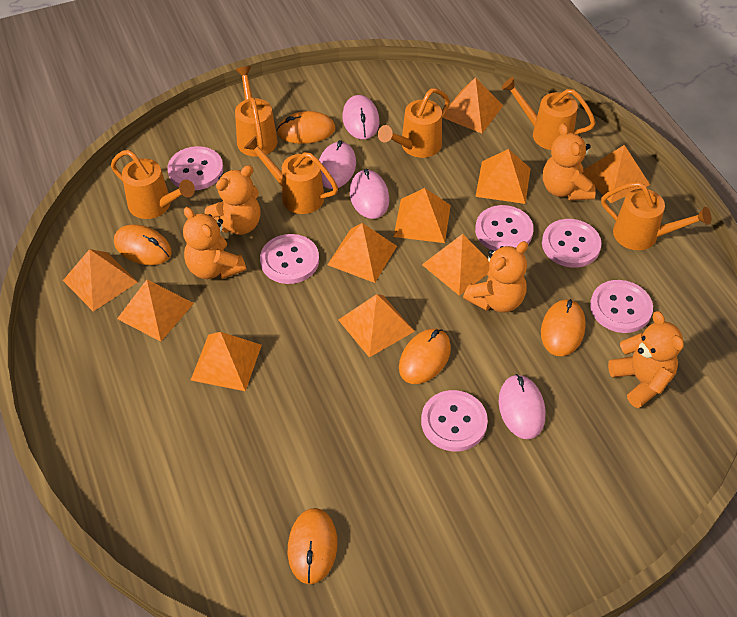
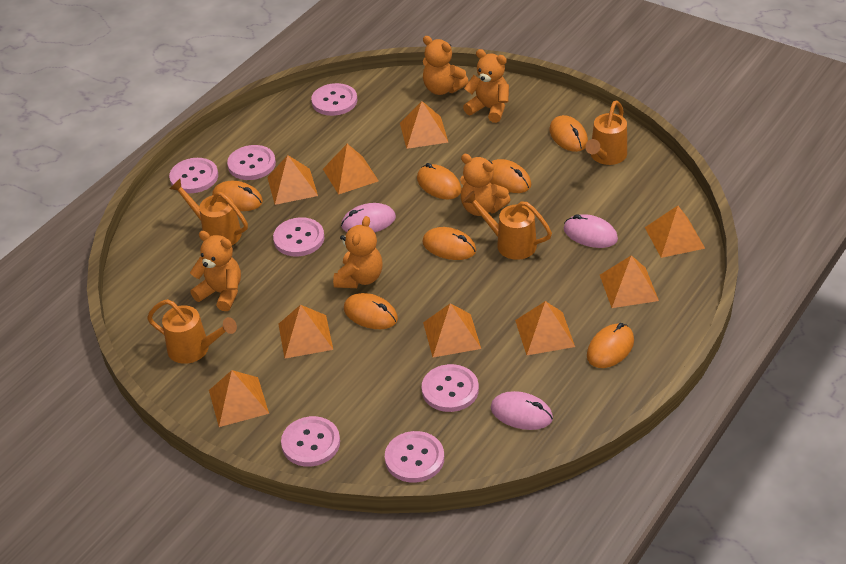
orange mouse: 5 -> 7
orange pyramid: 10 -> 9
orange watering can: 6 -> 4
pink button: 6 -> 7
pink mouse: 4 -> 3

